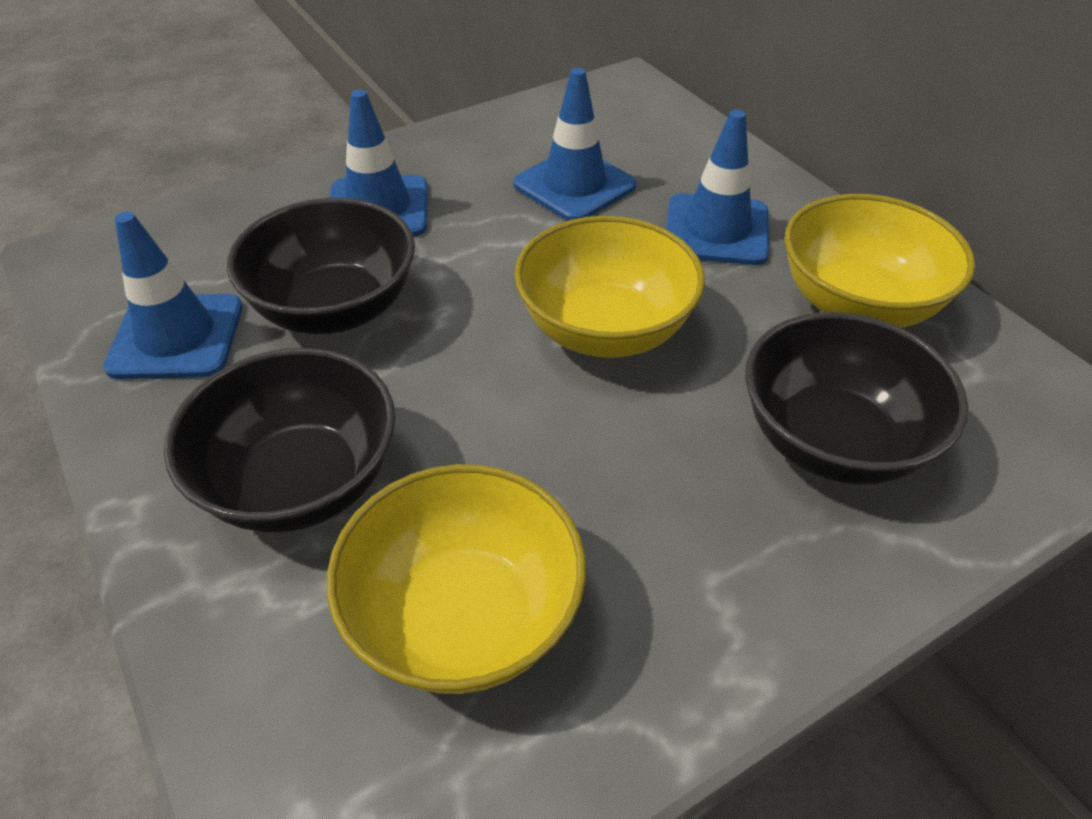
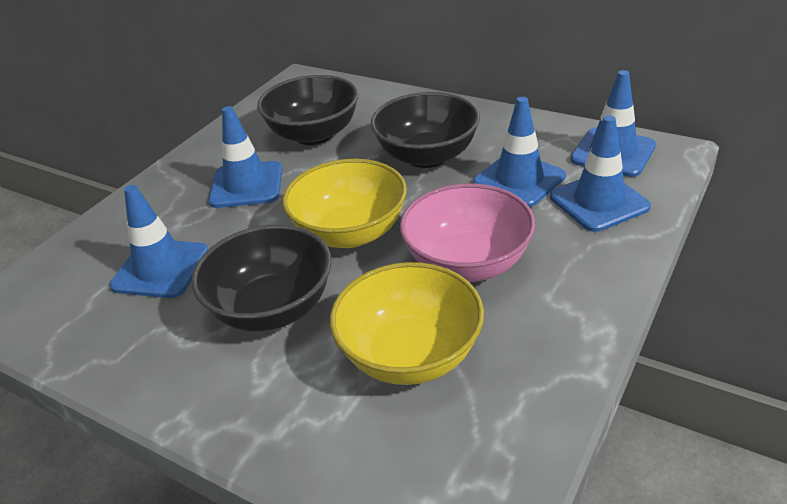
blue traffic cone: 4 -> 5
pink bowl: 0 -> 1
yellow bowl: 3 -> 2

